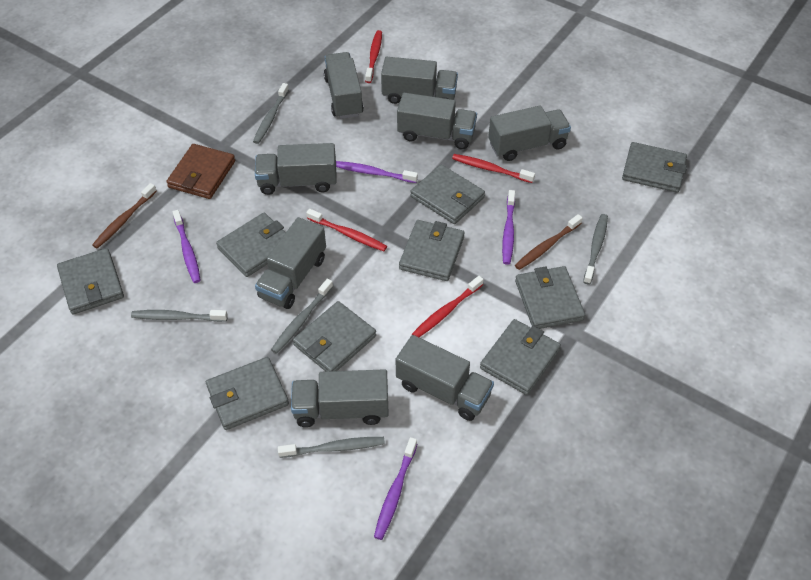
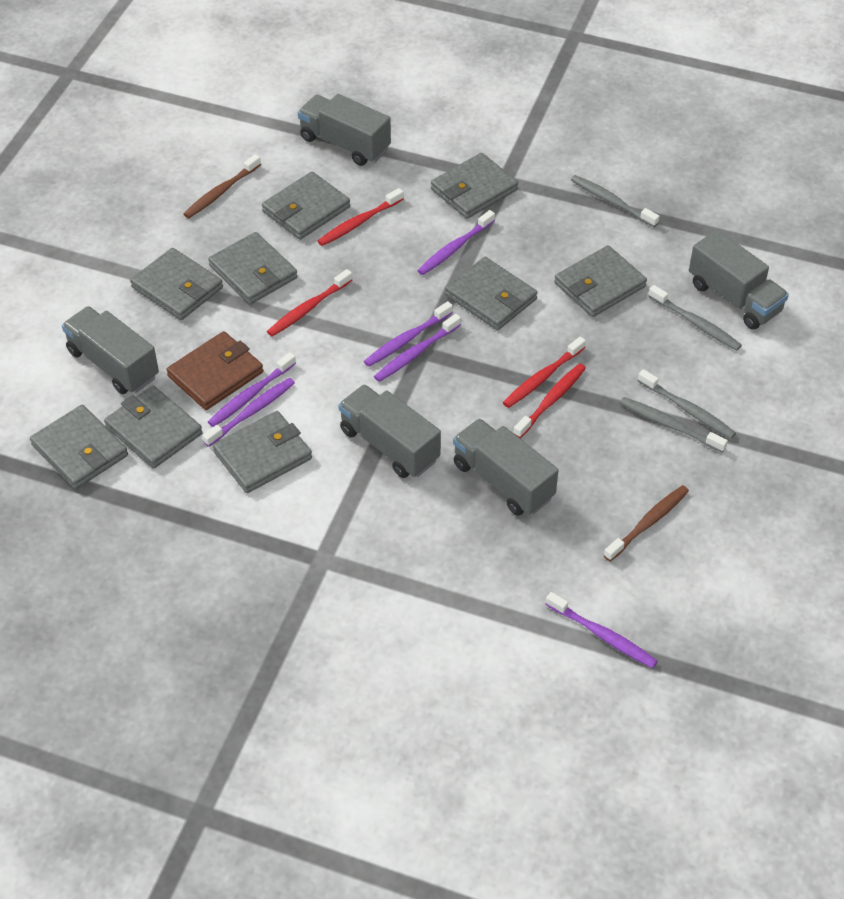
grey toothbrush: 5 -> 4
grey truck: 8 -> 5
purple toothbrush: 4 -> 6

